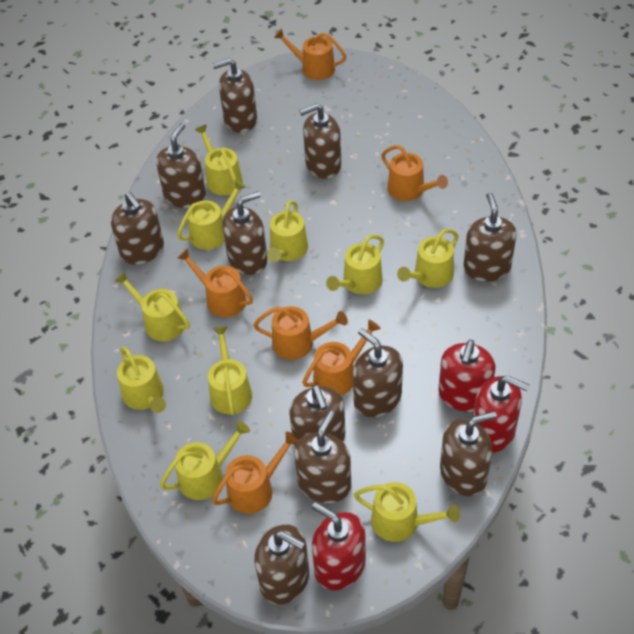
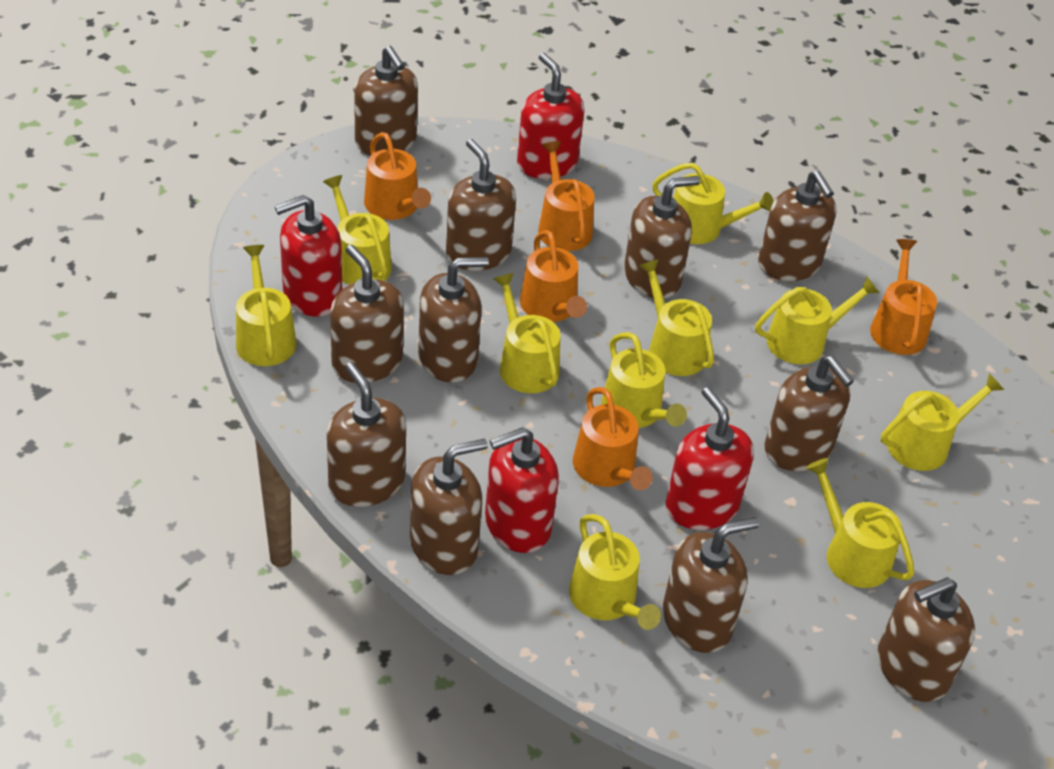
orange watering can: 6 -> 5
red soap dispenser: 3 -> 4

